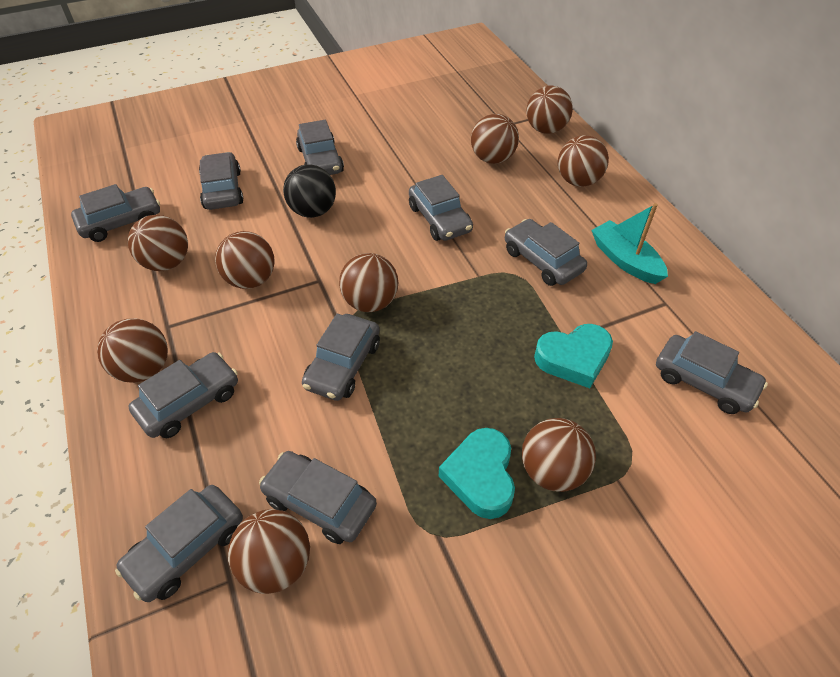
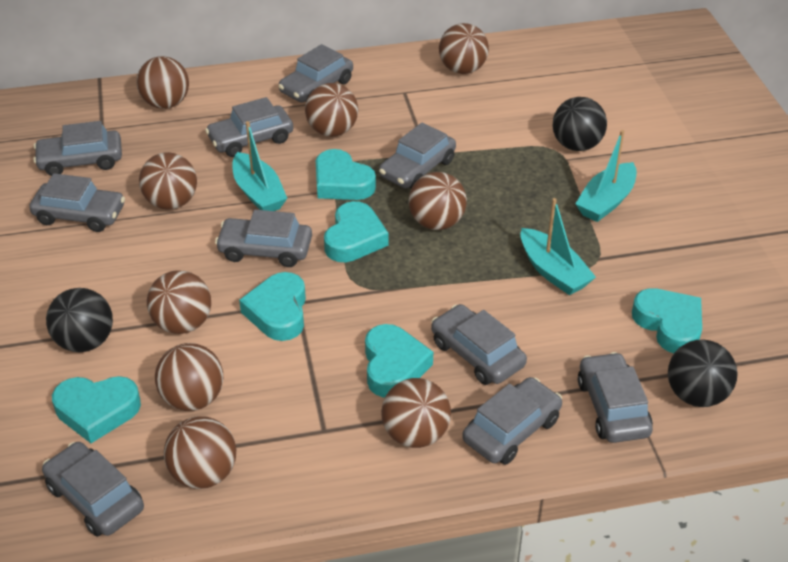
black ball: 1 -> 3
turquoise boat: 1 -> 3
turquoise heart: 2 -> 6

